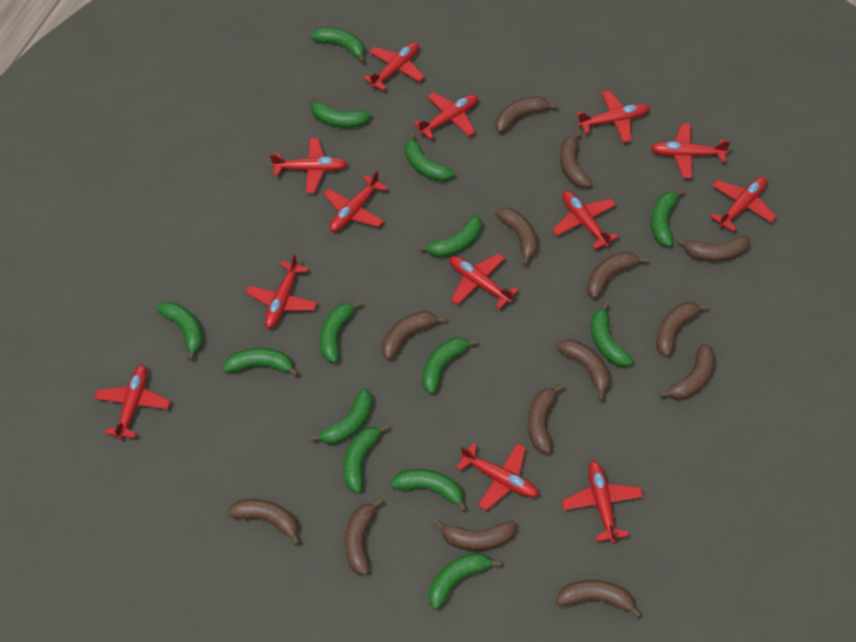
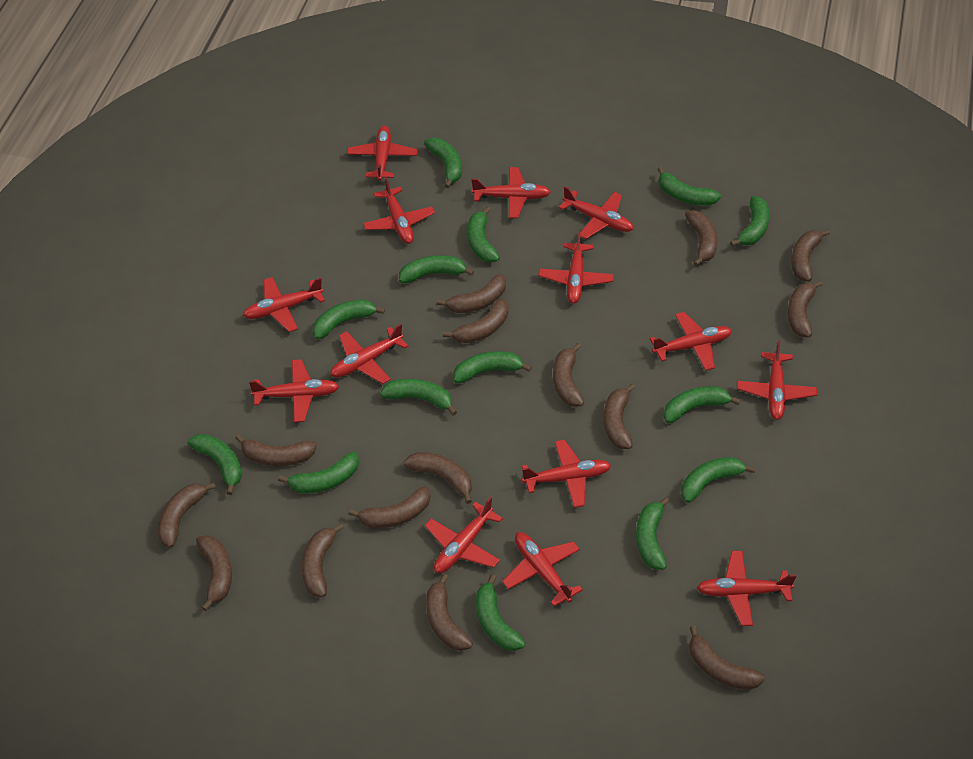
brown banana: 14 -> 15
red plane: 13 -> 14

